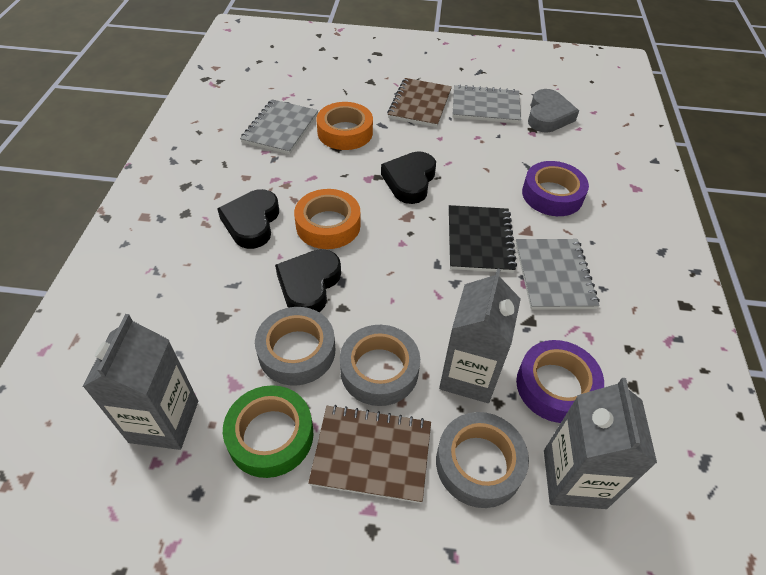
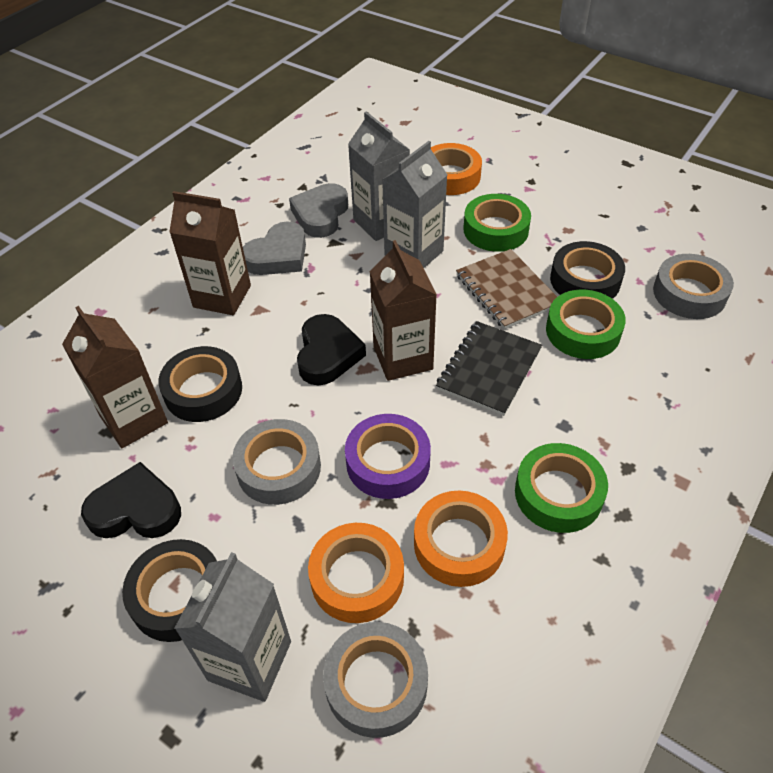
black heart: 3 -> 2
black tape: 0 -> 3
brown carton: 0 -> 3
brown notebook: 2 -> 1
green tape: 1 -> 3
grey heart: 1 -> 2
grey notebook: 3 -> 0
orange tape: 2 -> 3
purple tape: 2 -> 1

